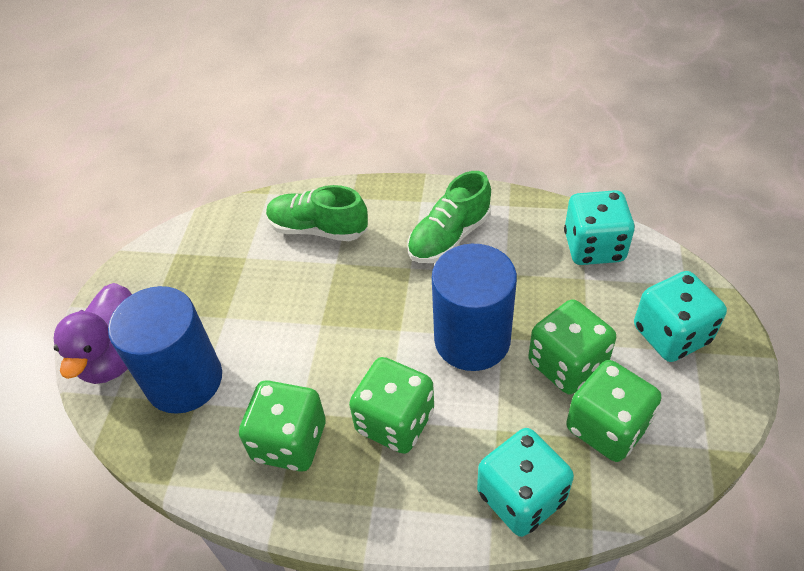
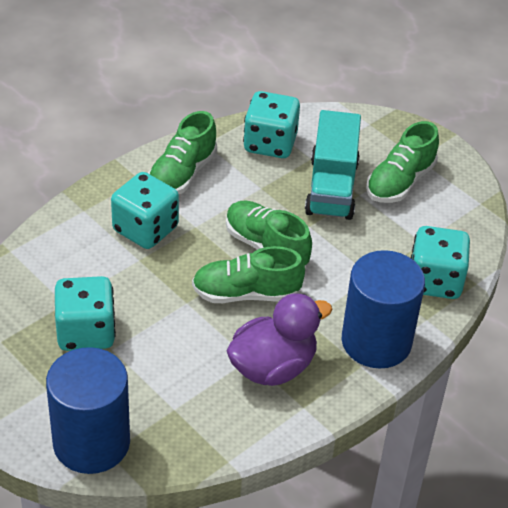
green dice: 4 -> 0
green shoe: 2 -> 4
turquoise dice: 3 -> 4
turquoise truck: 0 -> 1

